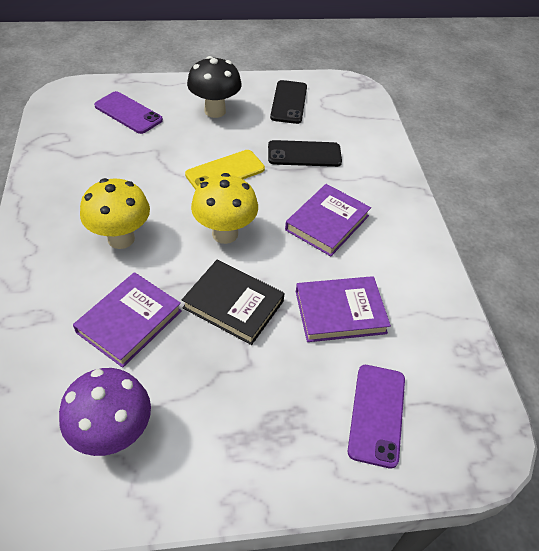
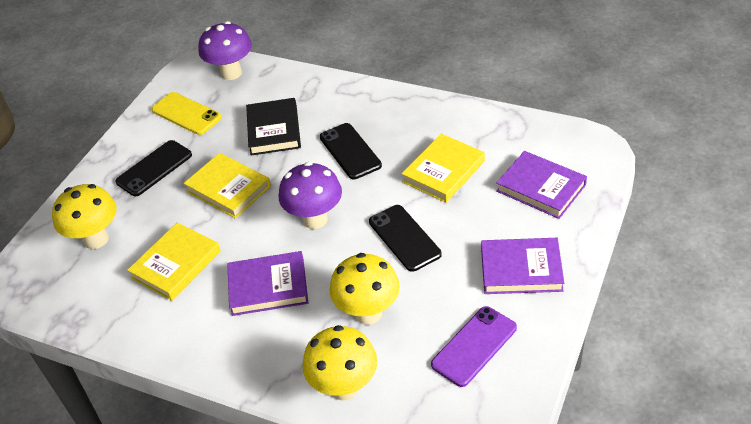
black mushroom: 1 -> 0
black phone: 2 -> 3
purple mushroom: 1 -> 2
purple phone: 2 -> 1
yellow book: 0 -> 3
yellow mushroom: 2 -> 3

